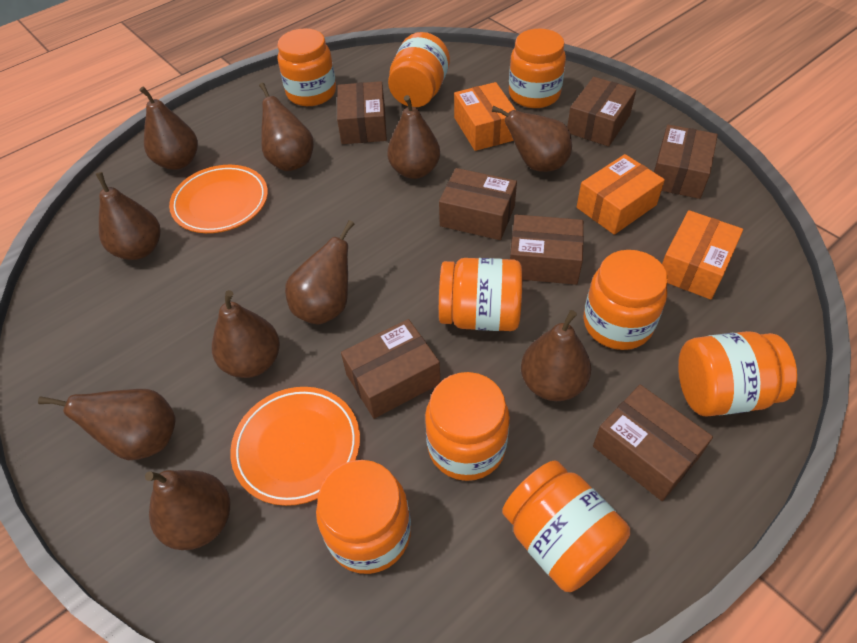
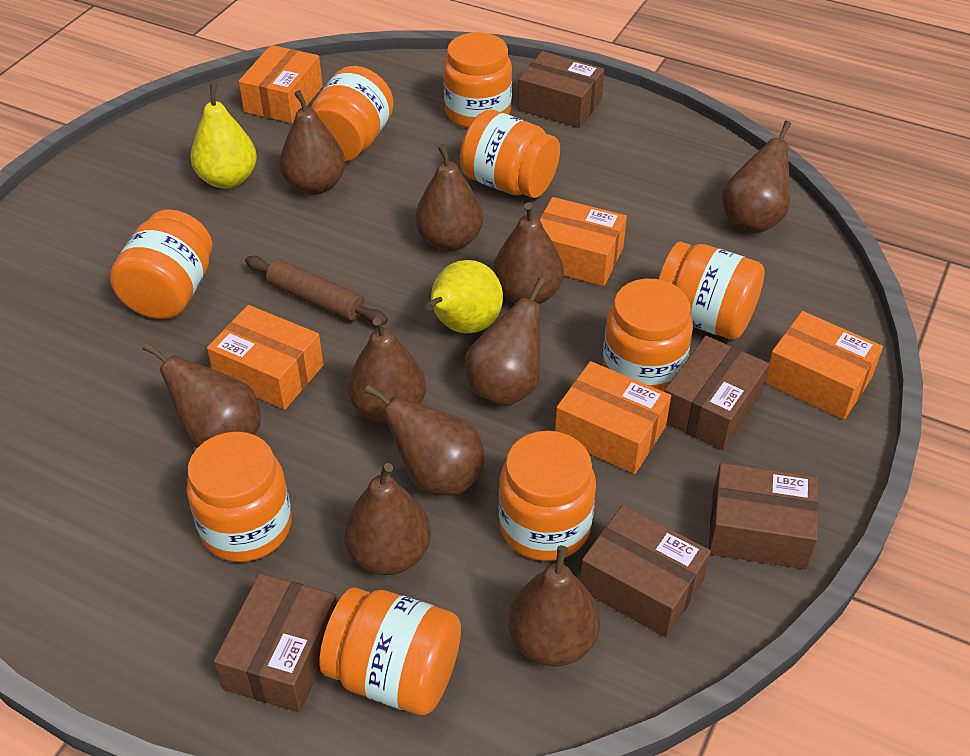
brown box: 7 -> 5
brown rolling pin: 0 -> 1
orange box: 3 -> 5
orange plate: 2 -> 0
yellow pear: 0 -> 2

